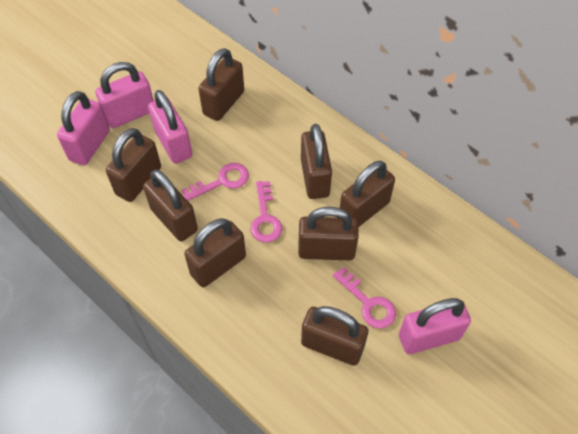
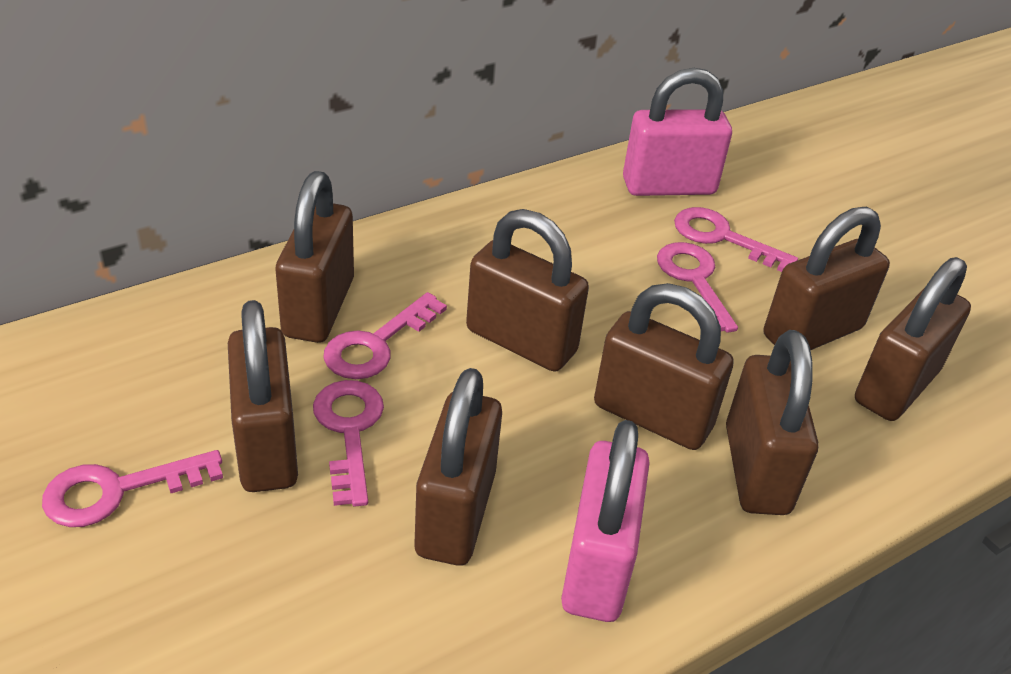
pink key: 3 -> 5
pink padlock: 4 -> 2

